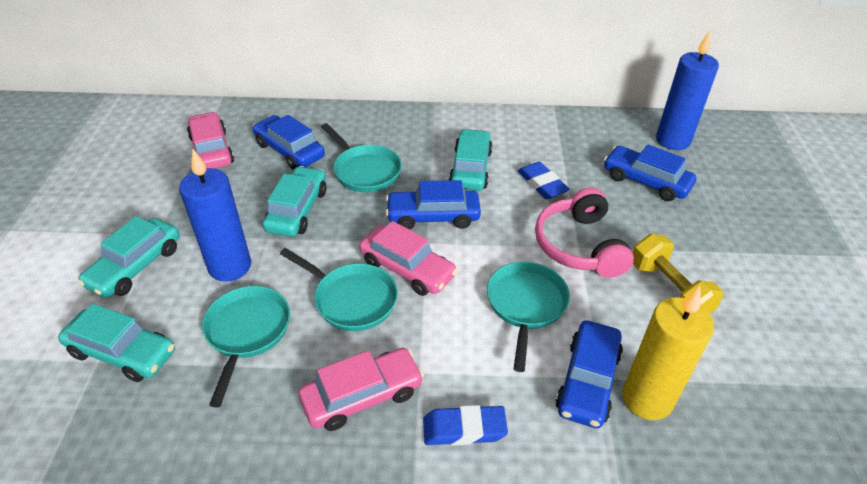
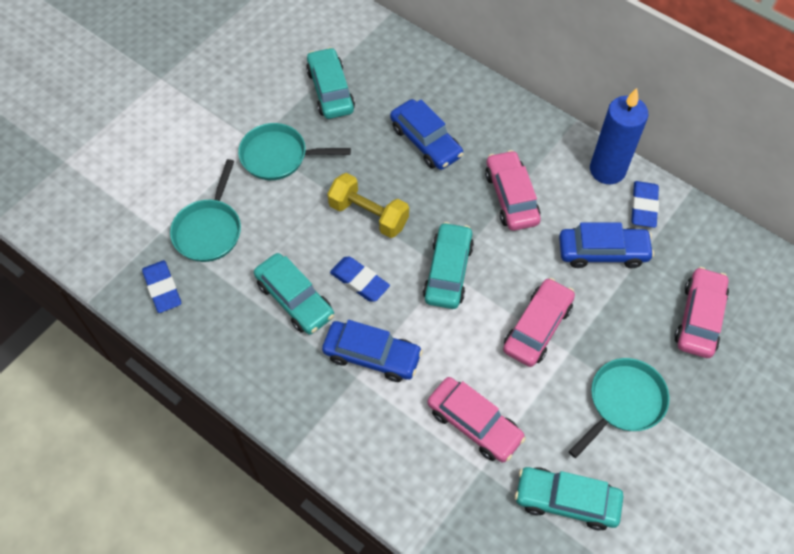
blue candle: 2 -> 1
blue car: 4 -> 3
blue eraser: 2 -> 3
pink car: 3 -> 4
pink headphones: 1 -> 0
turquoise pan: 4 -> 3
yellow candle: 1 -> 0

